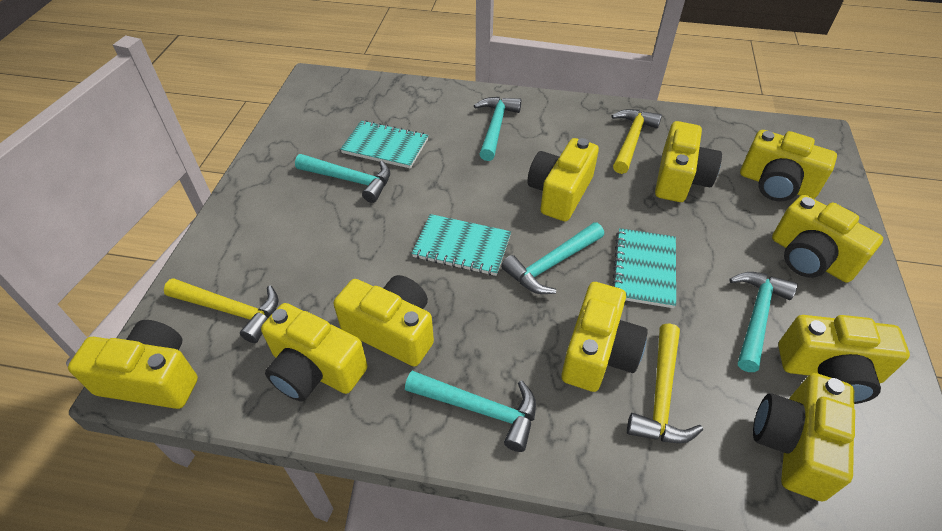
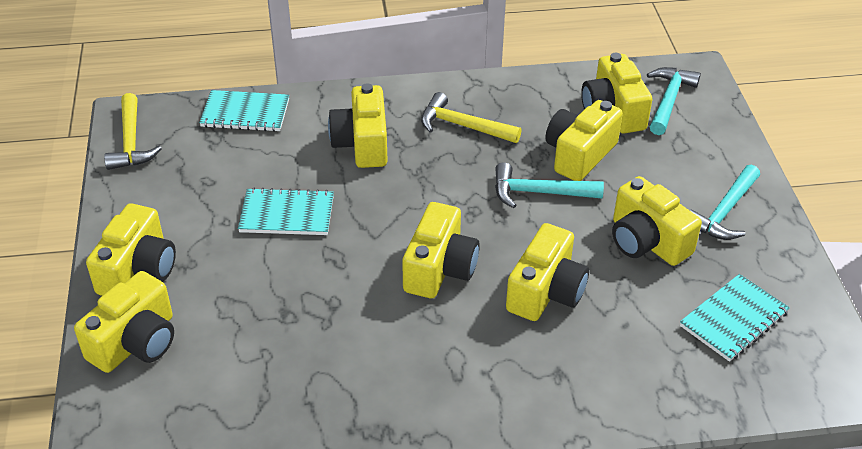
turquoise hammer: 5 -> 3
yellow camera: 10 -> 8
yellow hammer: 3 -> 2

